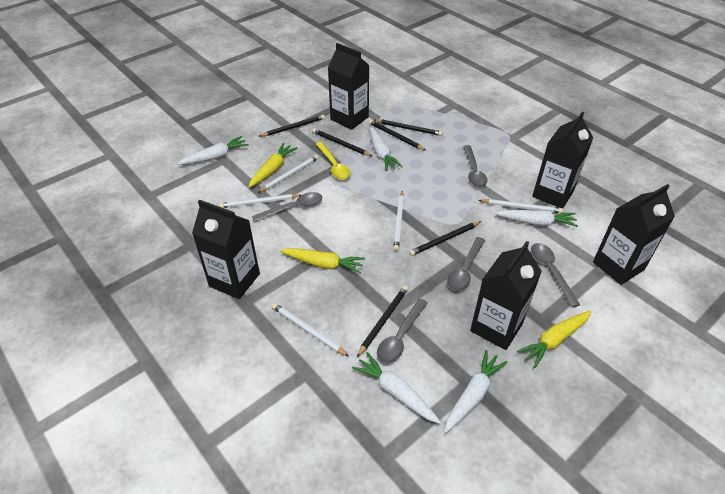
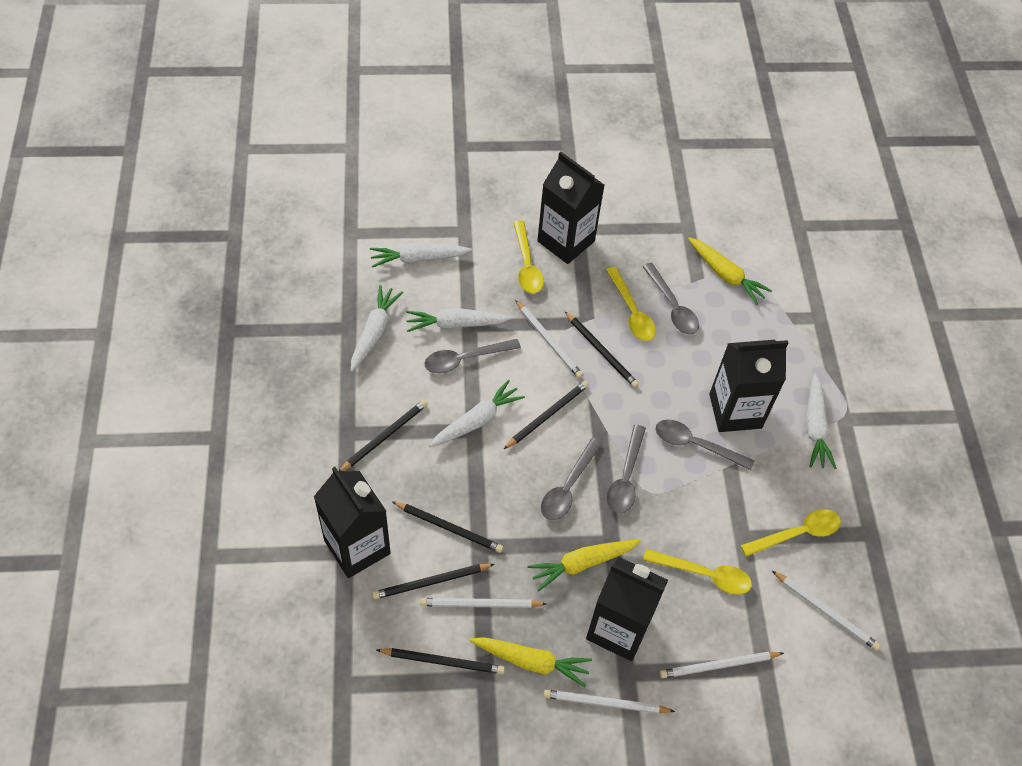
black carton: 5 -> 4
yellow spoon: 1 -> 4

